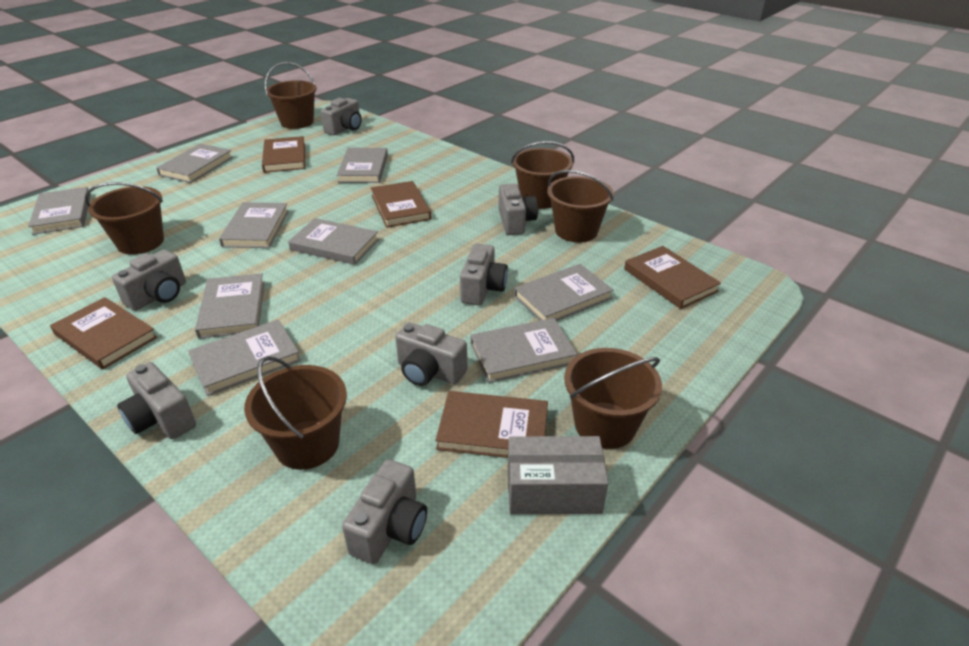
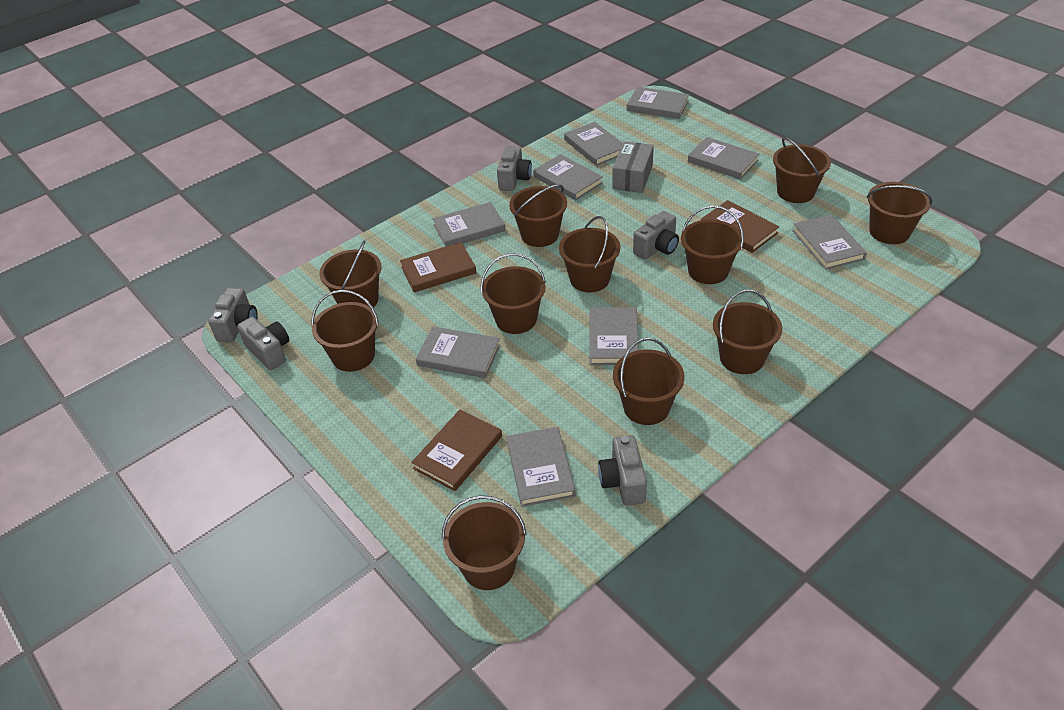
brown book: 5 -> 3
brown bucket: 6 -> 11
grey camera: 7 -> 5

